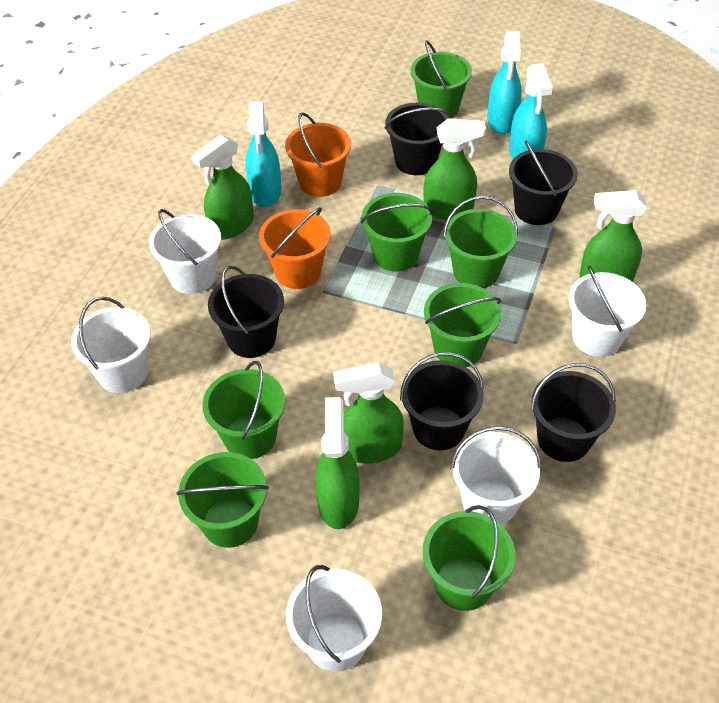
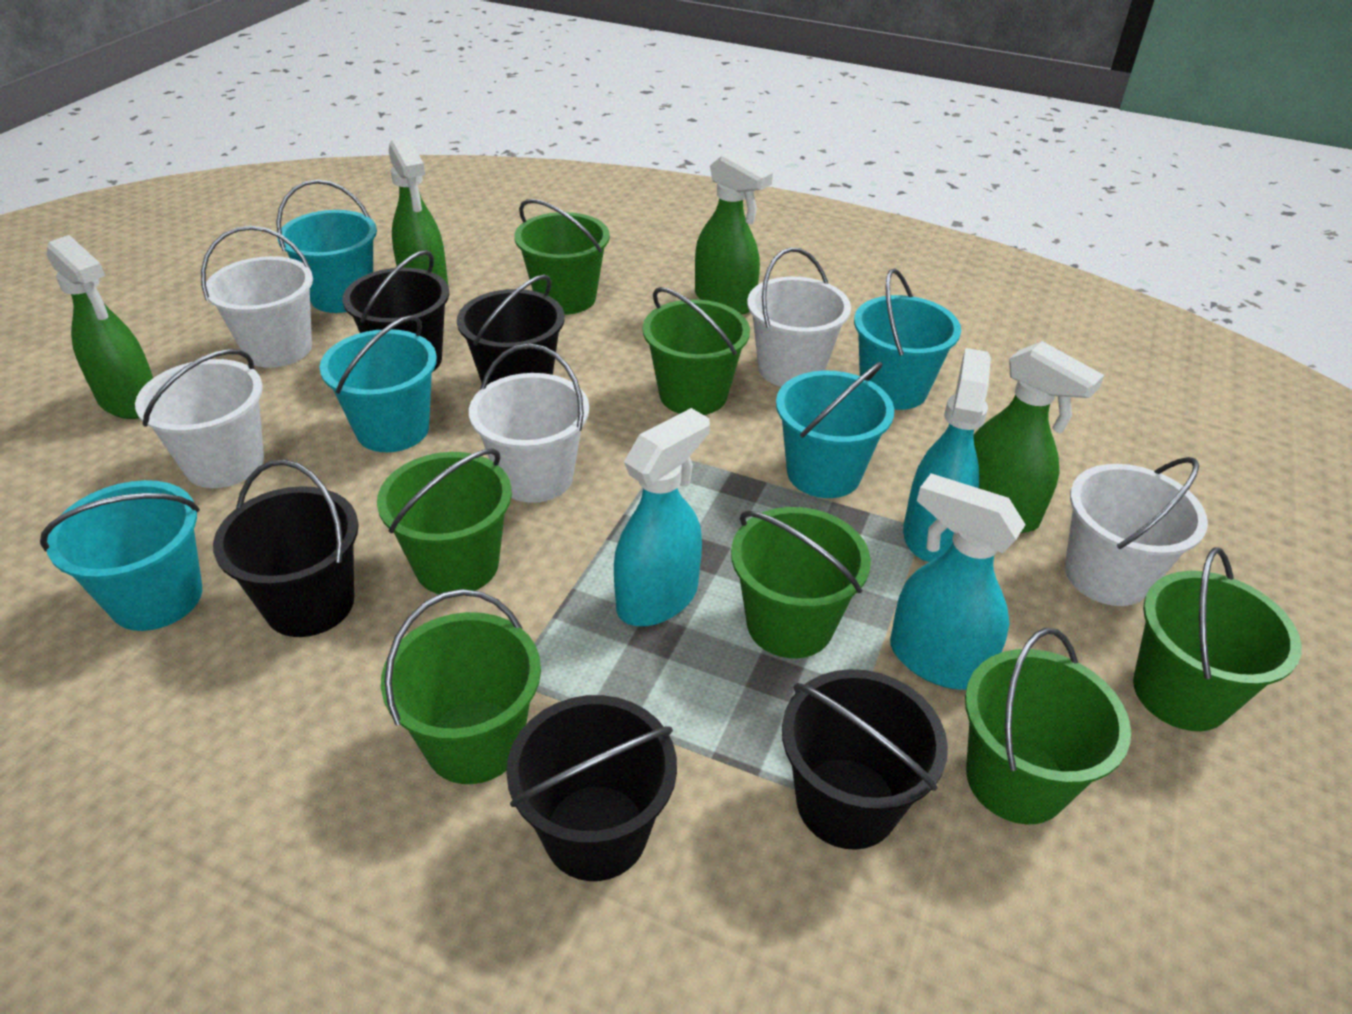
green spray bottle: 5 -> 4
orange bucket: 2 -> 0
turquoise bucket: 0 -> 5

